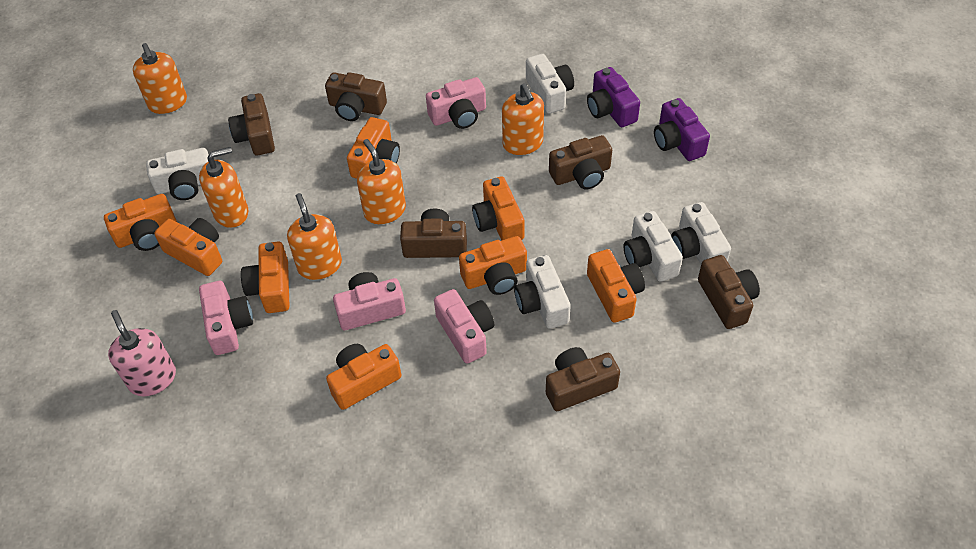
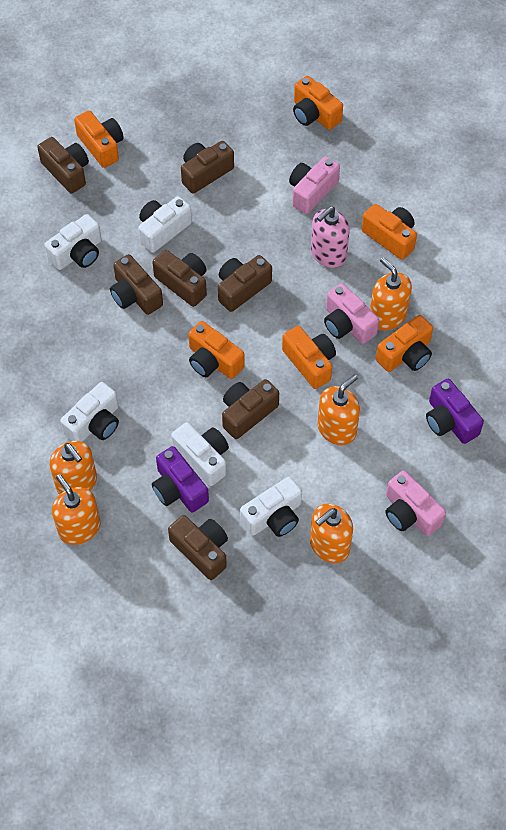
brown camera: 6 -> 7
orange camera: 8 -> 6
pink camera: 4 -> 3

